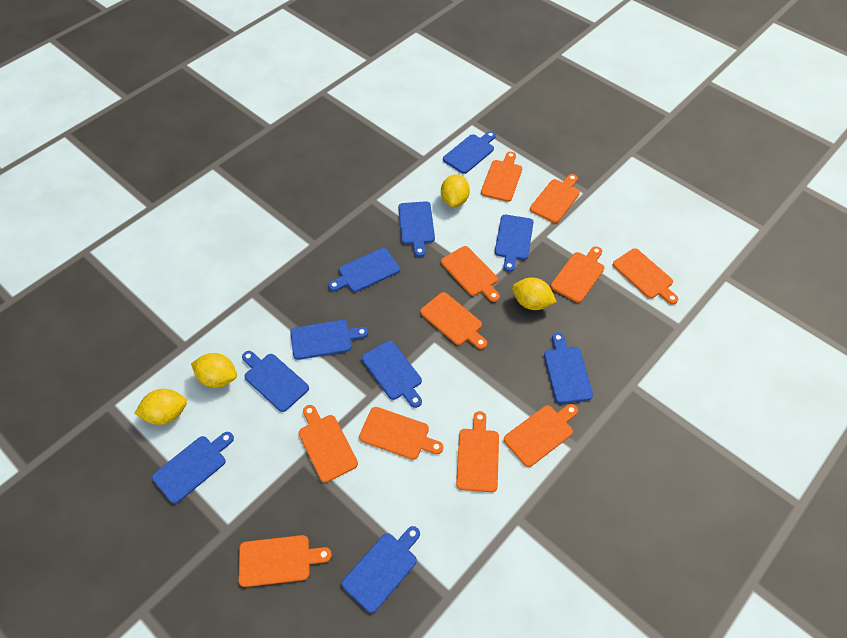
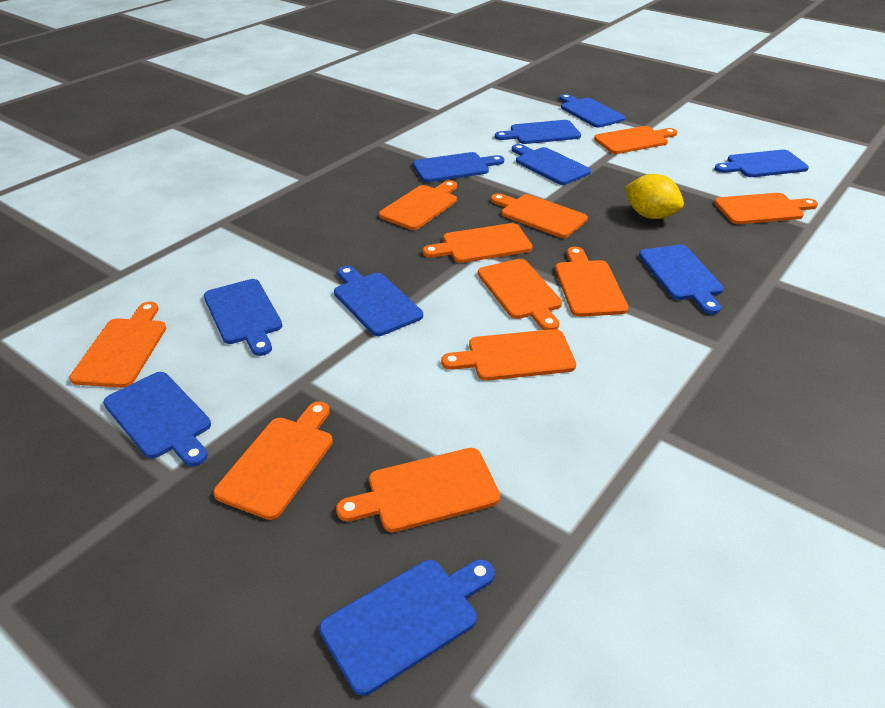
yellow lemon: 4 -> 1

